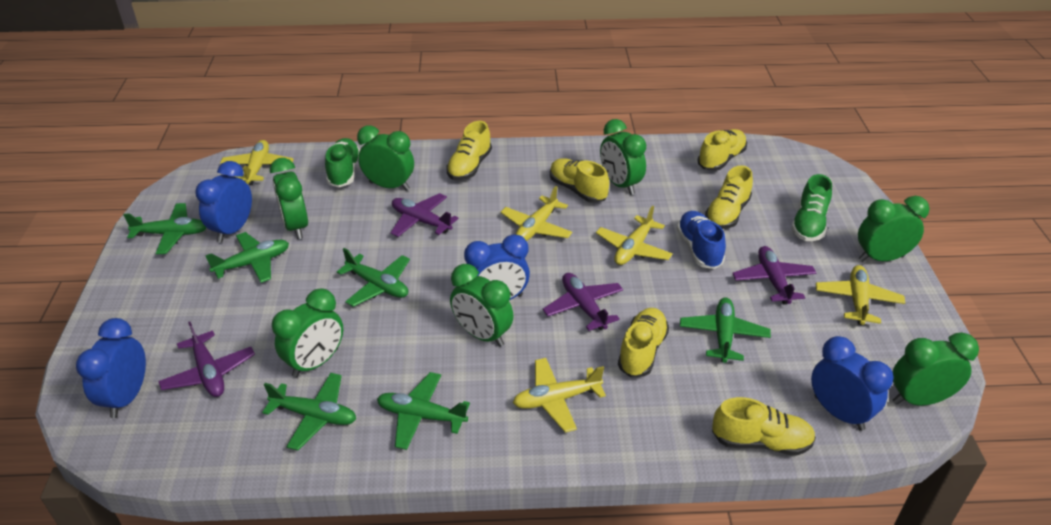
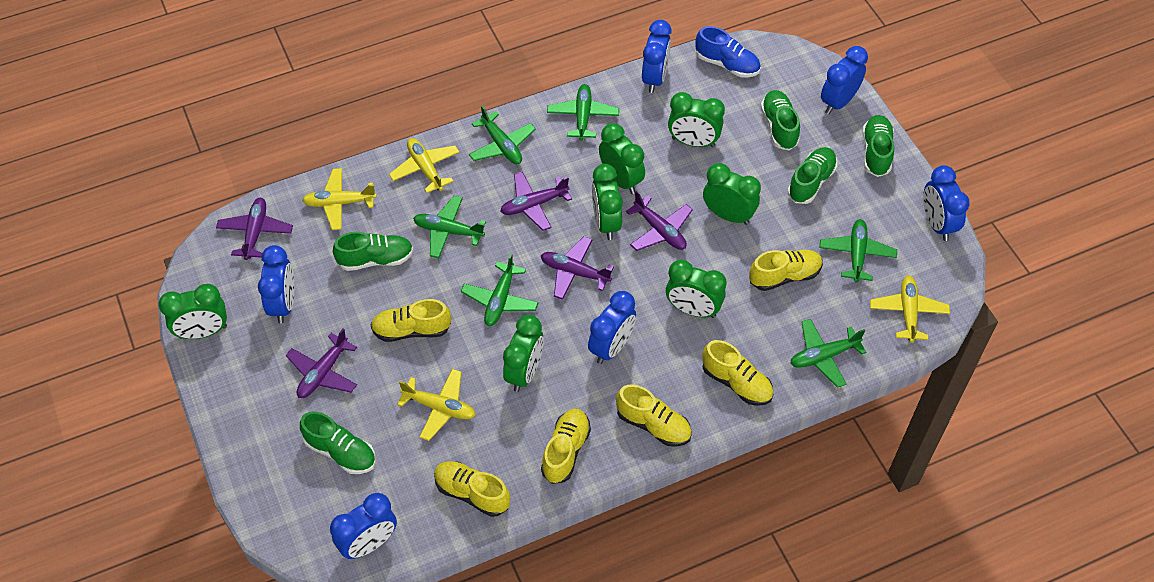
blue clock: 4 -> 6
green shoe: 2 -> 5
purple plane: 4 -> 5
yellow plane: 5 -> 4

